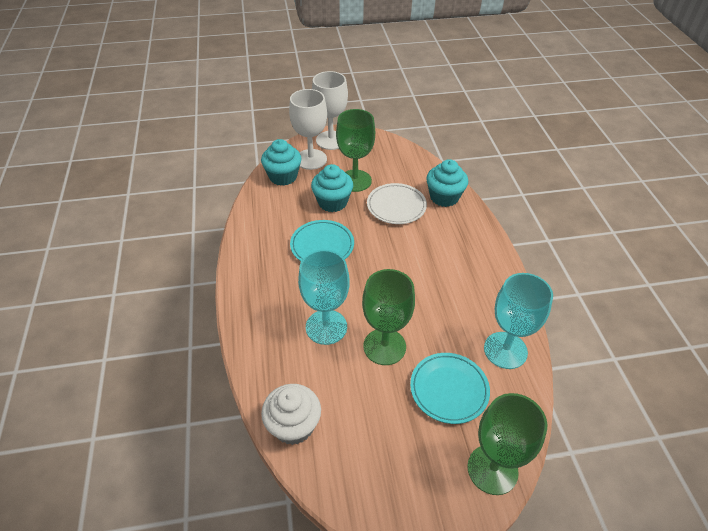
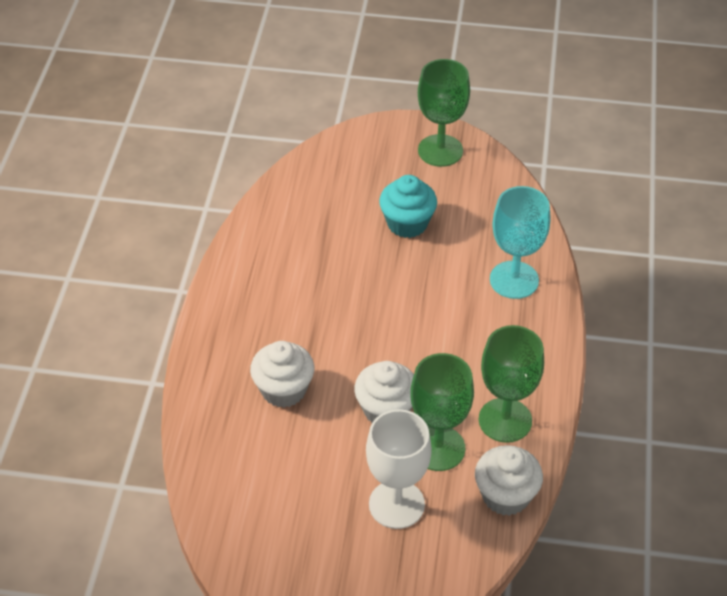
turquoise cupcake: 3 -> 1
turquoise goblet: 2 -> 1
turquoise plate: 2 -> 0
white cupcake: 1 -> 3
white goblet: 2 -> 1
white plate: 1 -> 0

